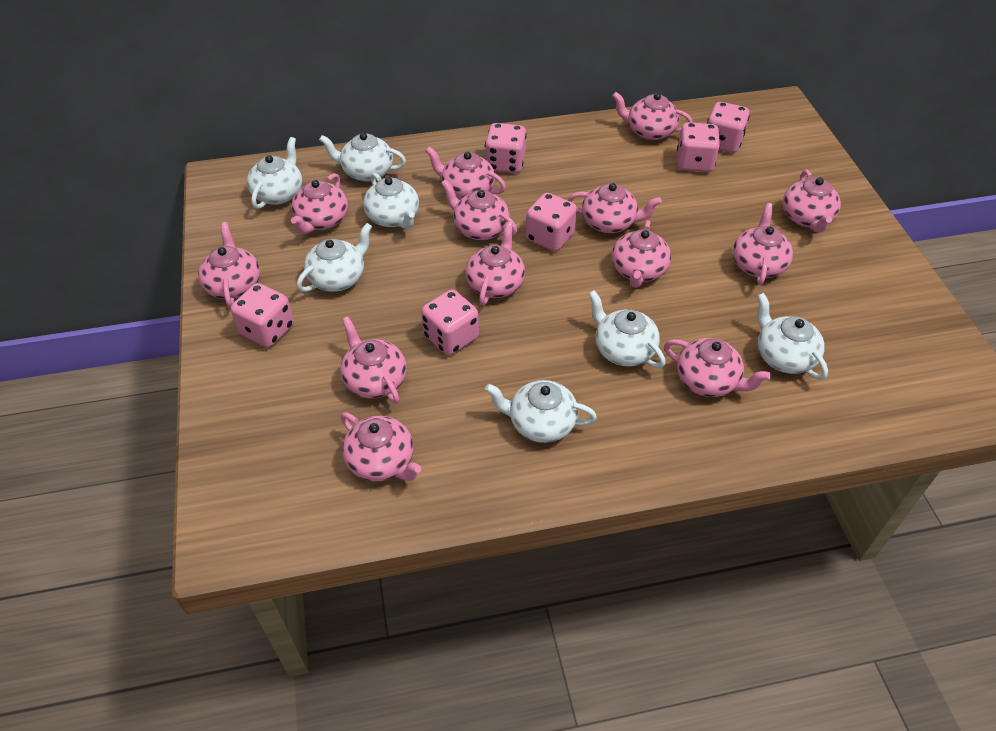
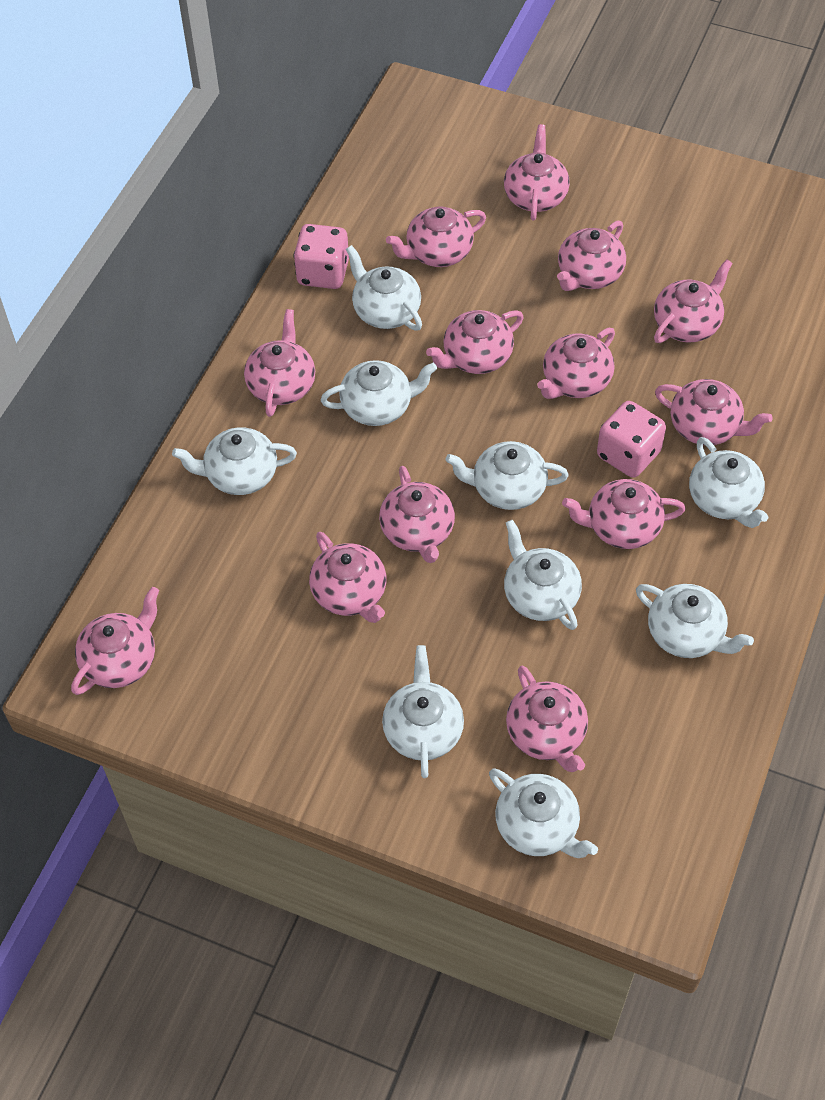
pink dice: 6 -> 2
white teapot: 7 -> 9

